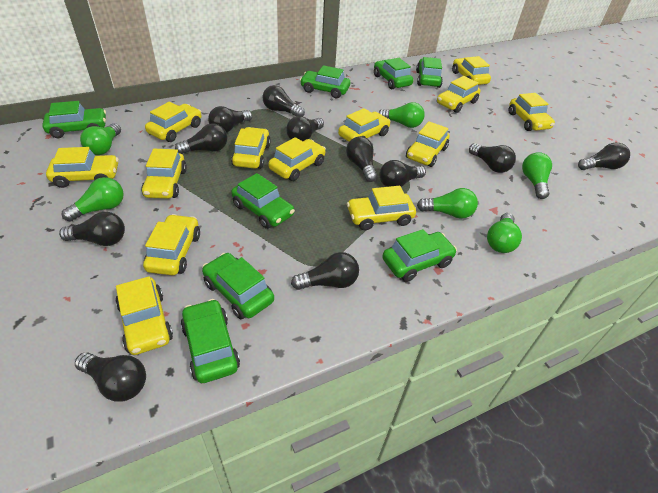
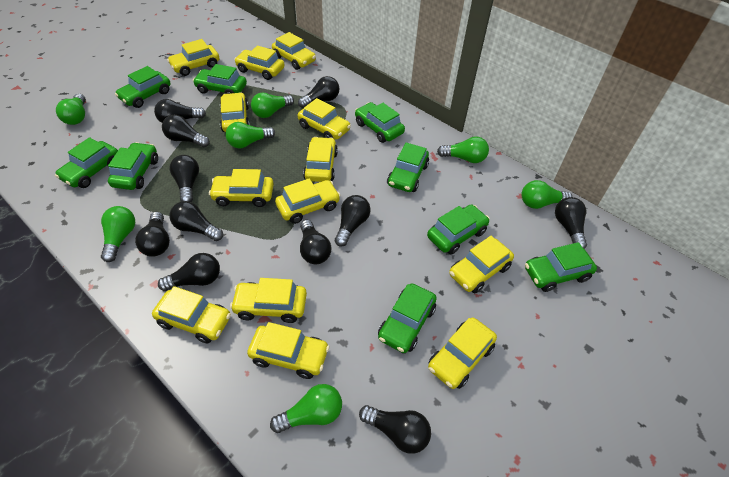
green car: 8 -> 9
green light bulb: 6 -> 7

